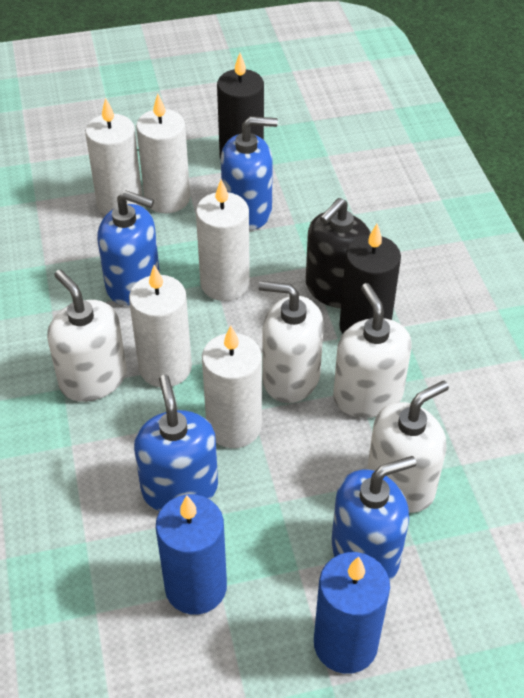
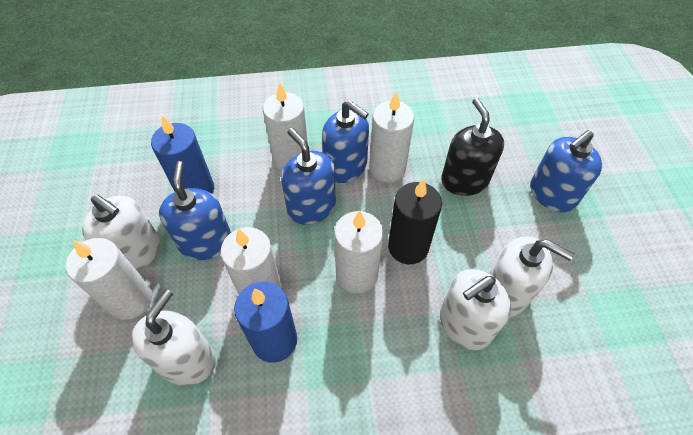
black candle: 2 -> 1

